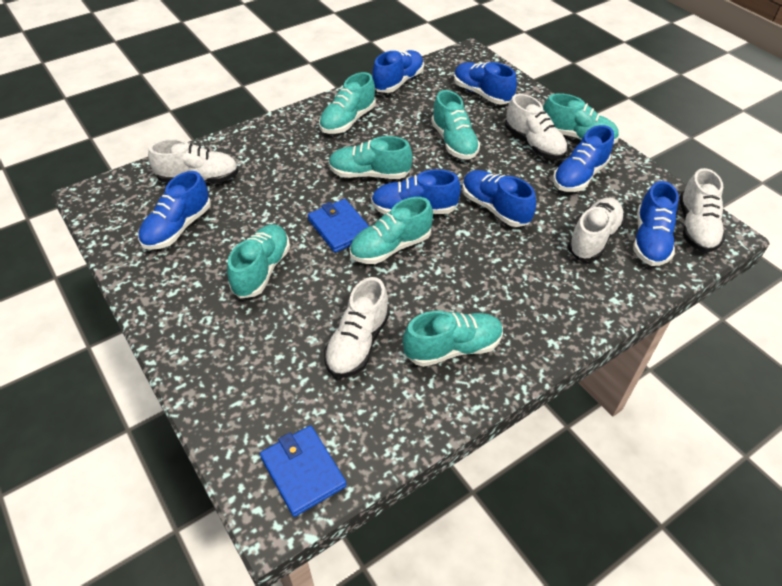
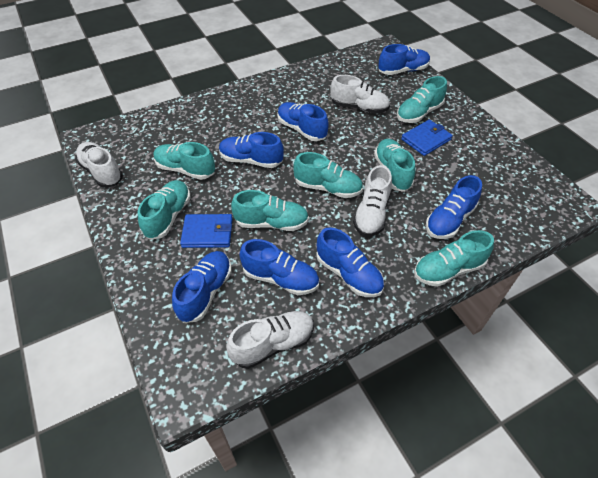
white shoe: 5 -> 4

